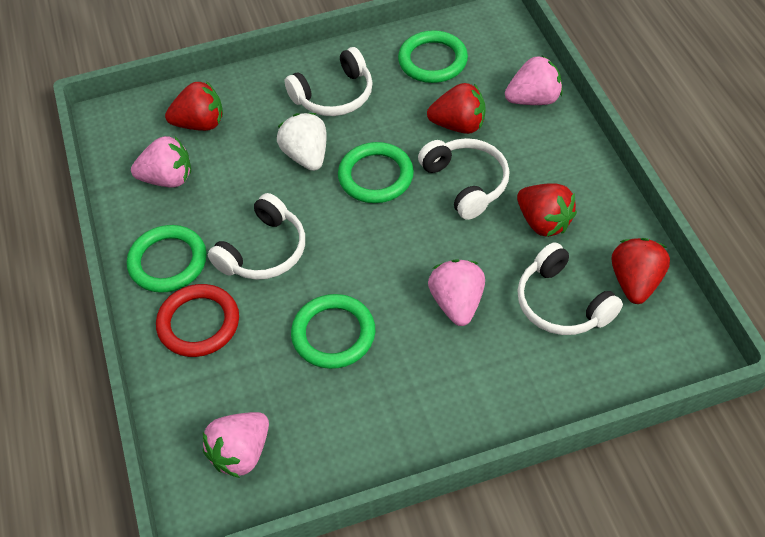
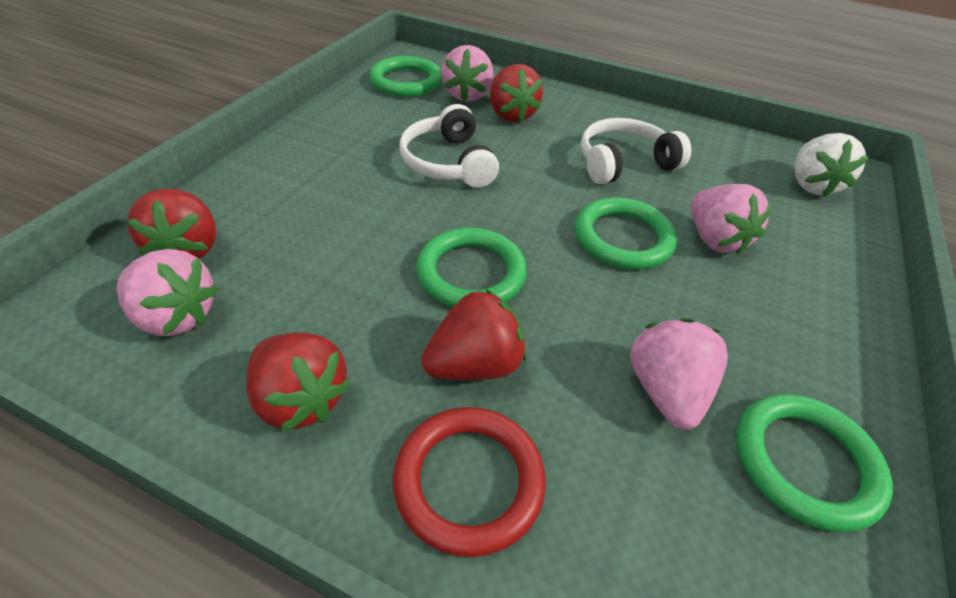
white headphones: 4 -> 2

